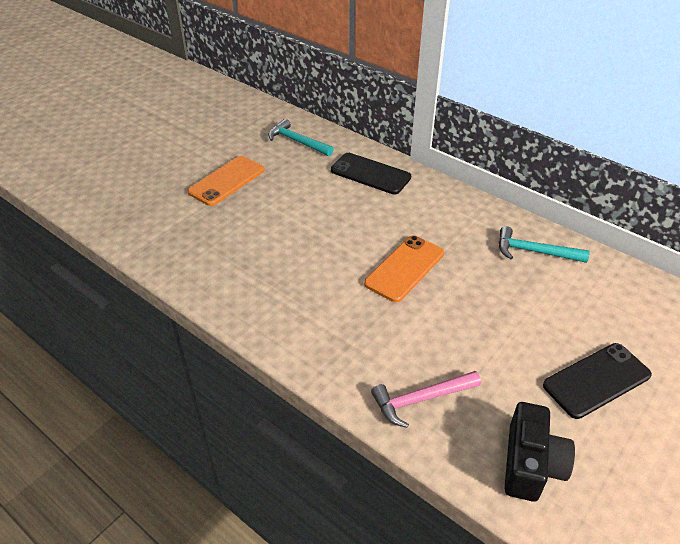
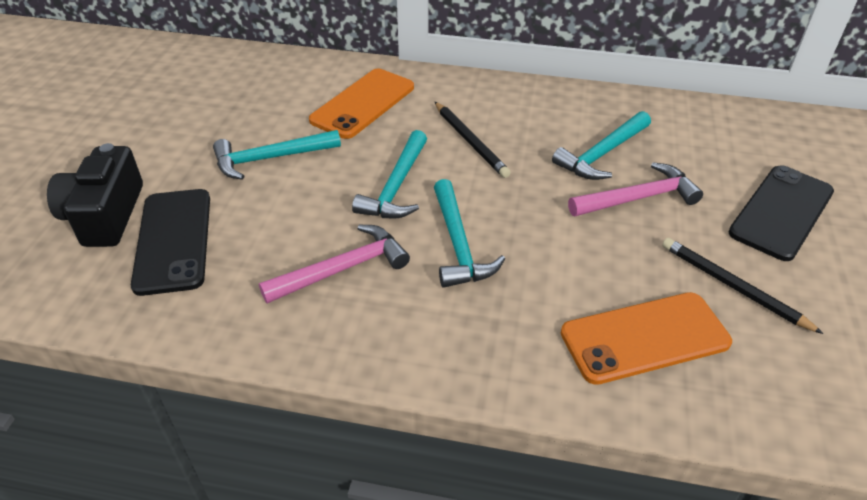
black pencil: 0 -> 2
pink hammer: 1 -> 2
turquoise hammer: 2 -> 4

